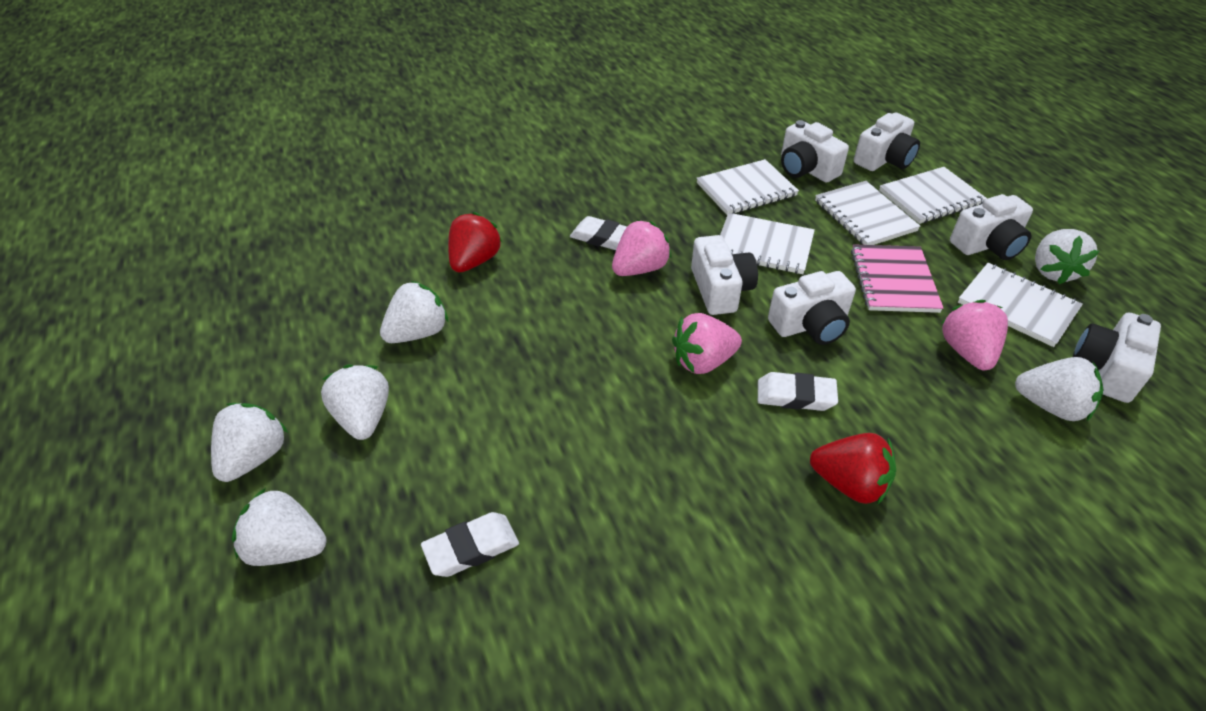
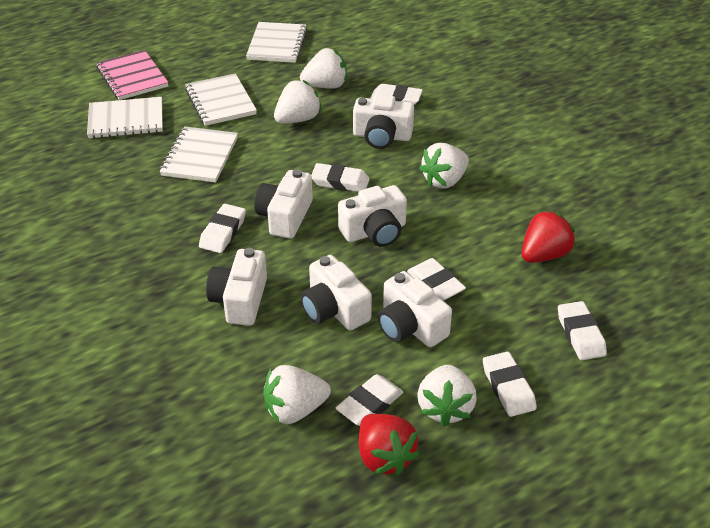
pink strawberry: 3 -> 0
white eraser: 3 -> 7
white notebook: 5 -> 4
white strawberry: 6 -> 5

